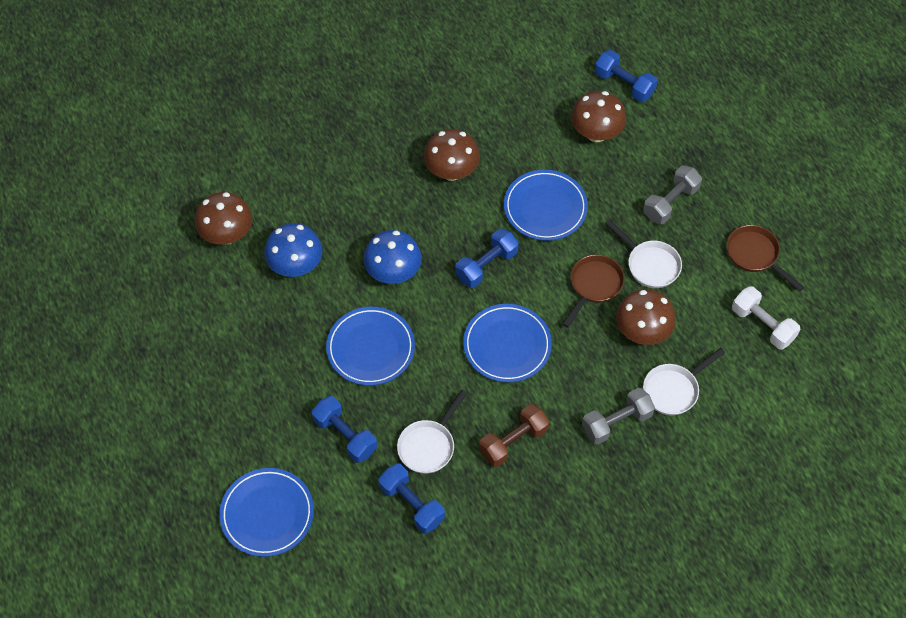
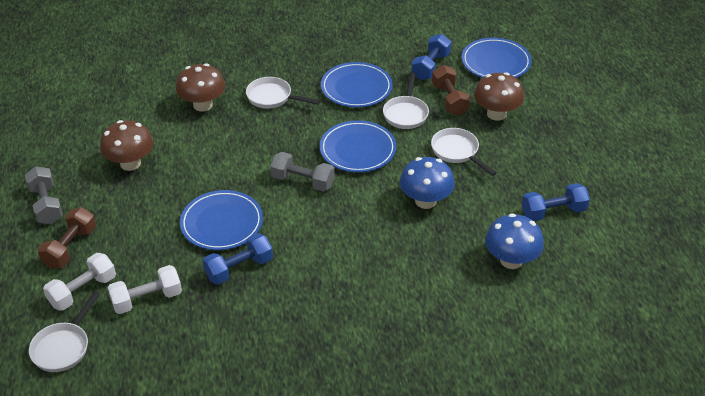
blue dumbbell: 4 -> 3
brown dumbbell: 1 -> 2
brown mushroom: 4 -> 3
brown pan: 2 -> 0
white dumbbell: 1 -> 2
white pan: 3 -> 4

